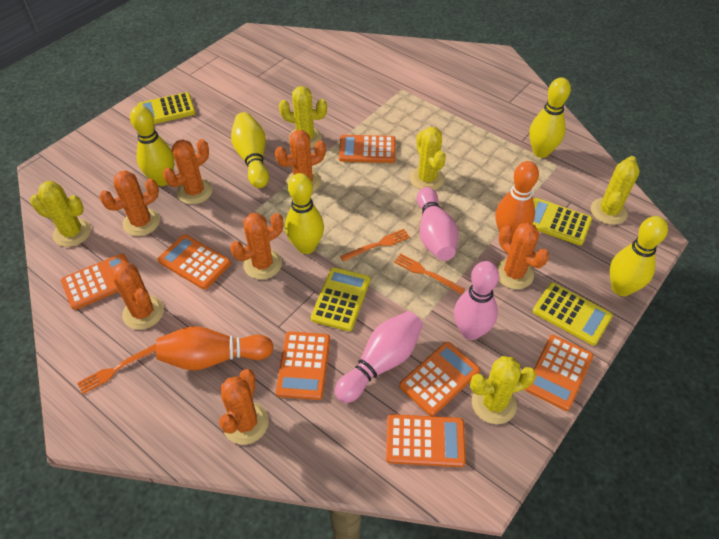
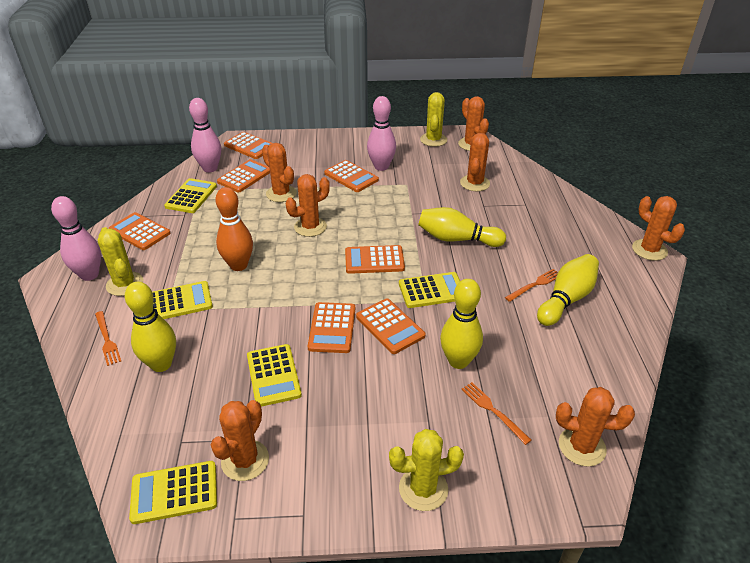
orange bowling pin: 2 -> 1
yellow bowling pin: 5 -> 4
yellow cactus: 5 -> 3
yellow calculator: 4 -> 5

